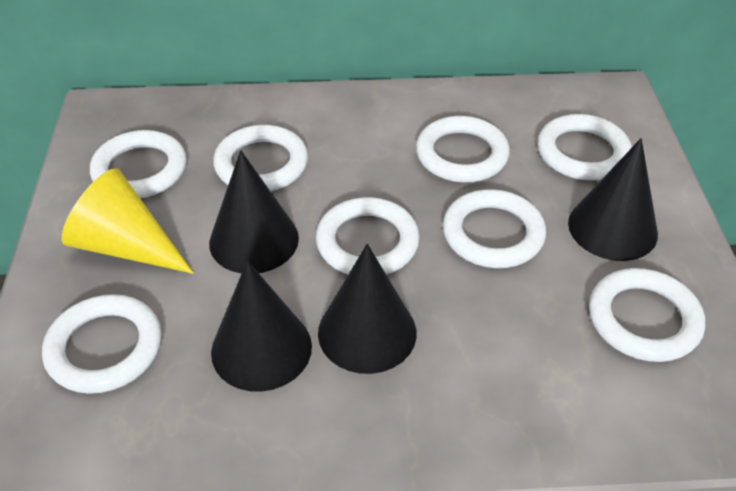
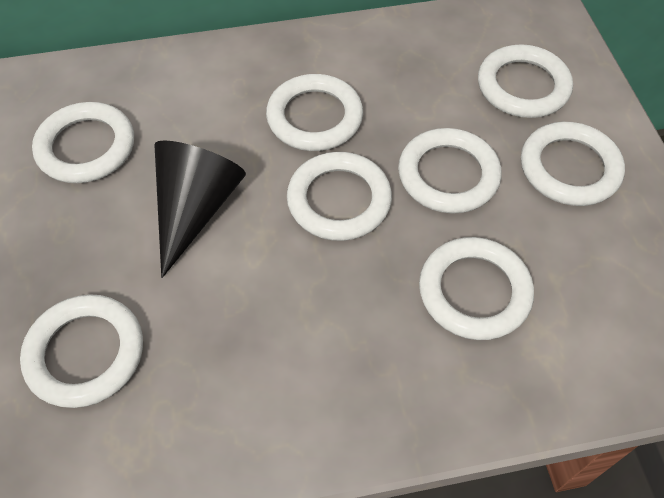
black cone: 4 -> 1
yellow cone: 1 -> 0

